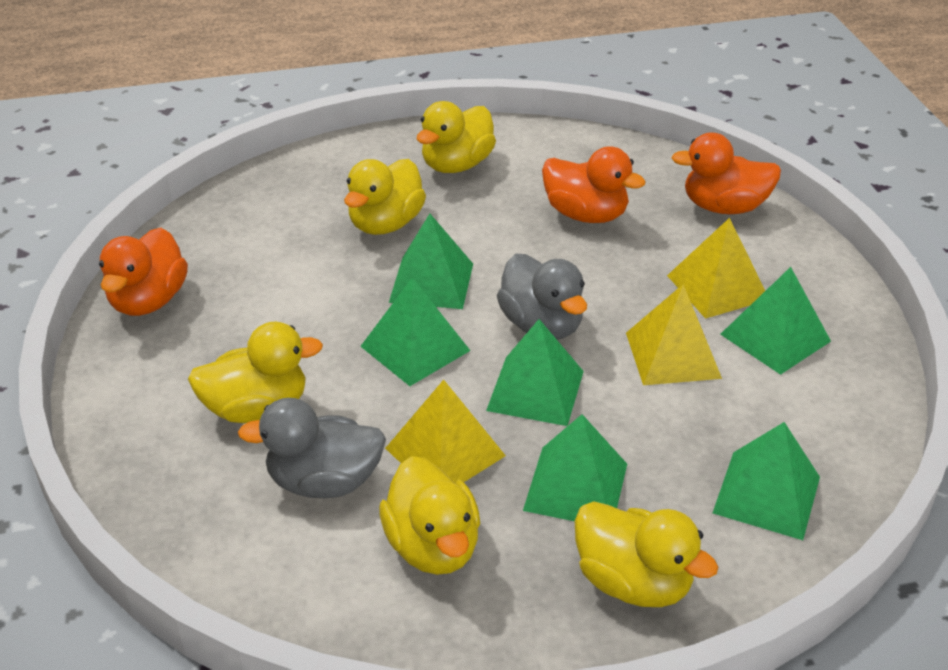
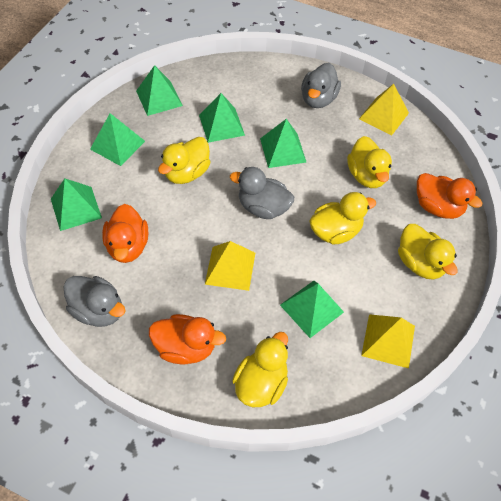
grey duck: 2 -> 3

